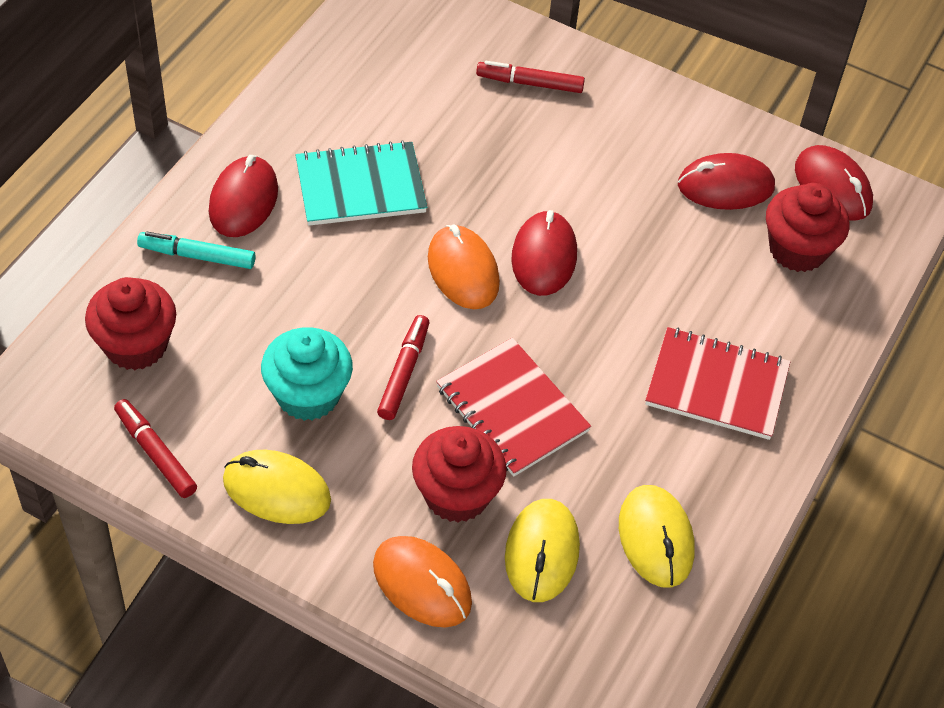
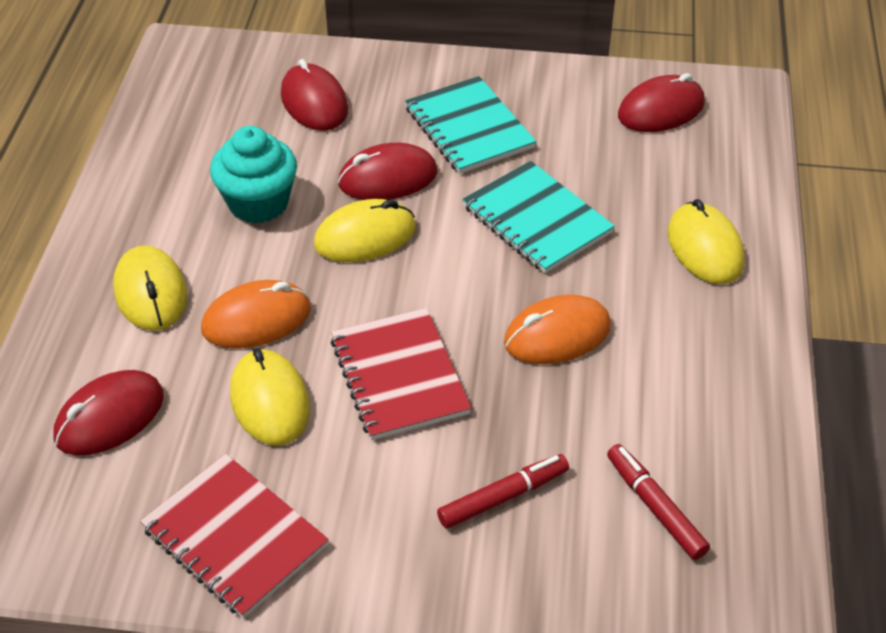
red cupcake: 3 -> 0
red marker: 3 -> 2
turquoise marker: 1 -> 0
turquoise notebook: 1 -> 2
yellow mouse: 3 -> 4

